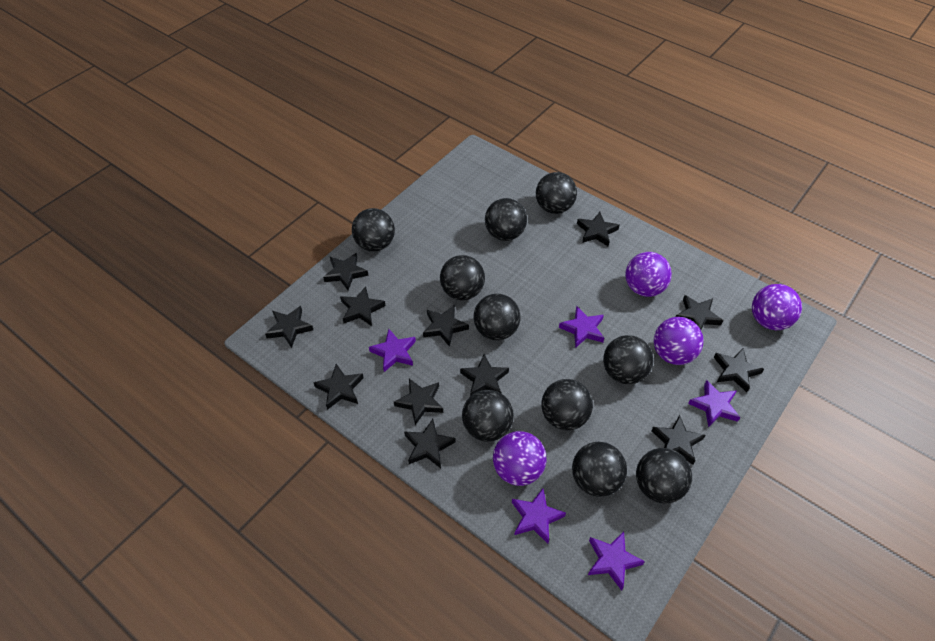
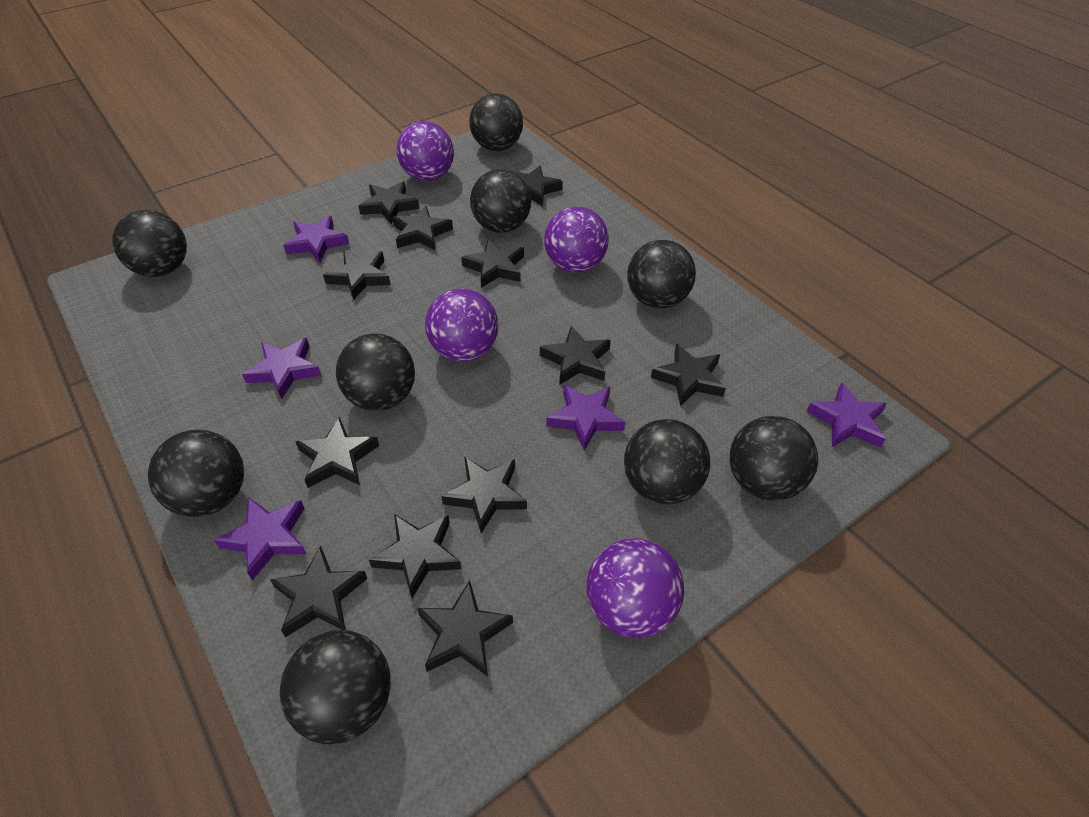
black ball: 10 -> 9

